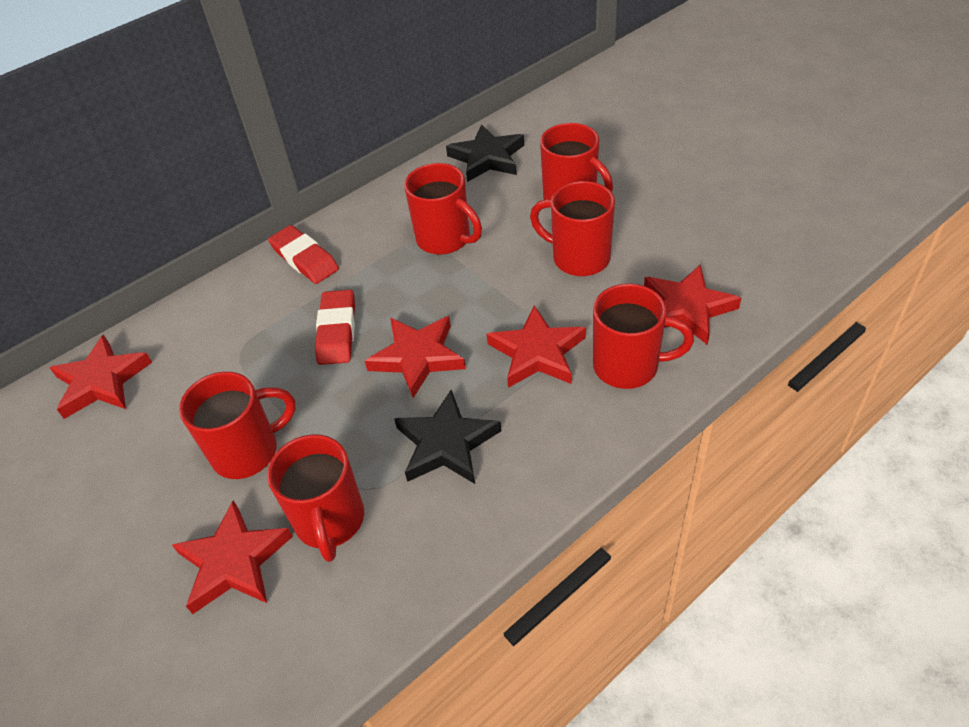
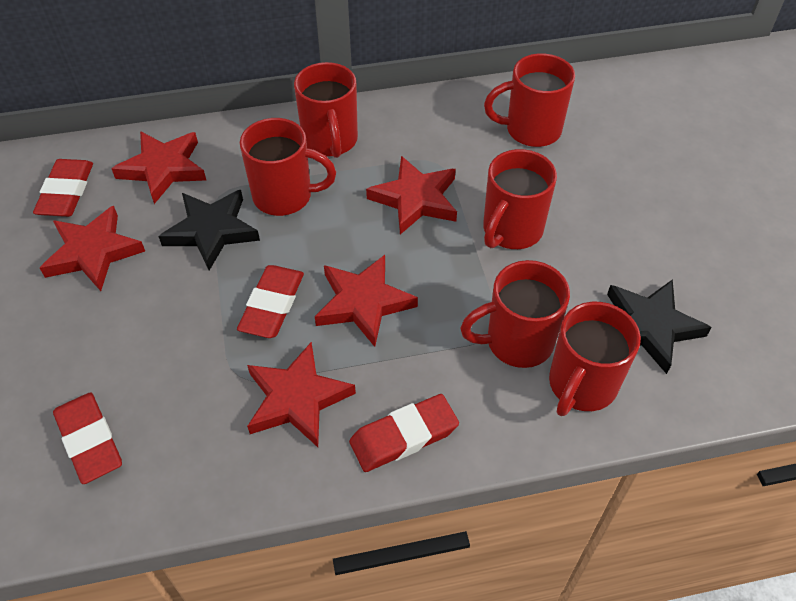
red eraser: 2 -> 4

